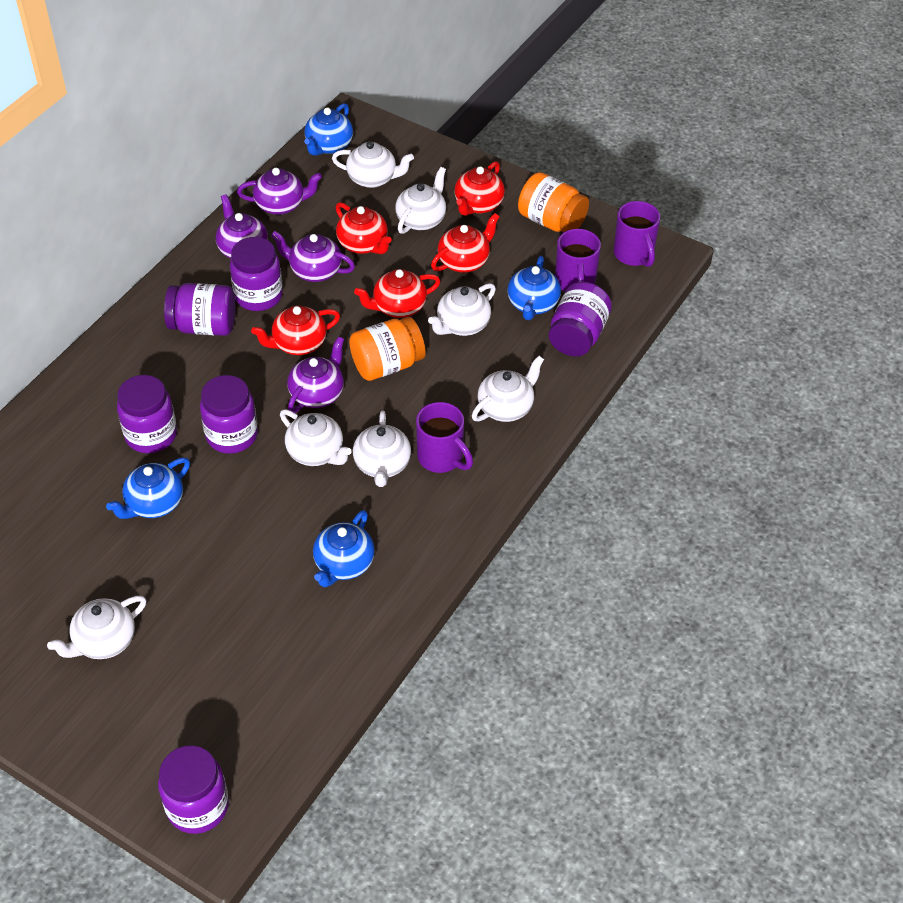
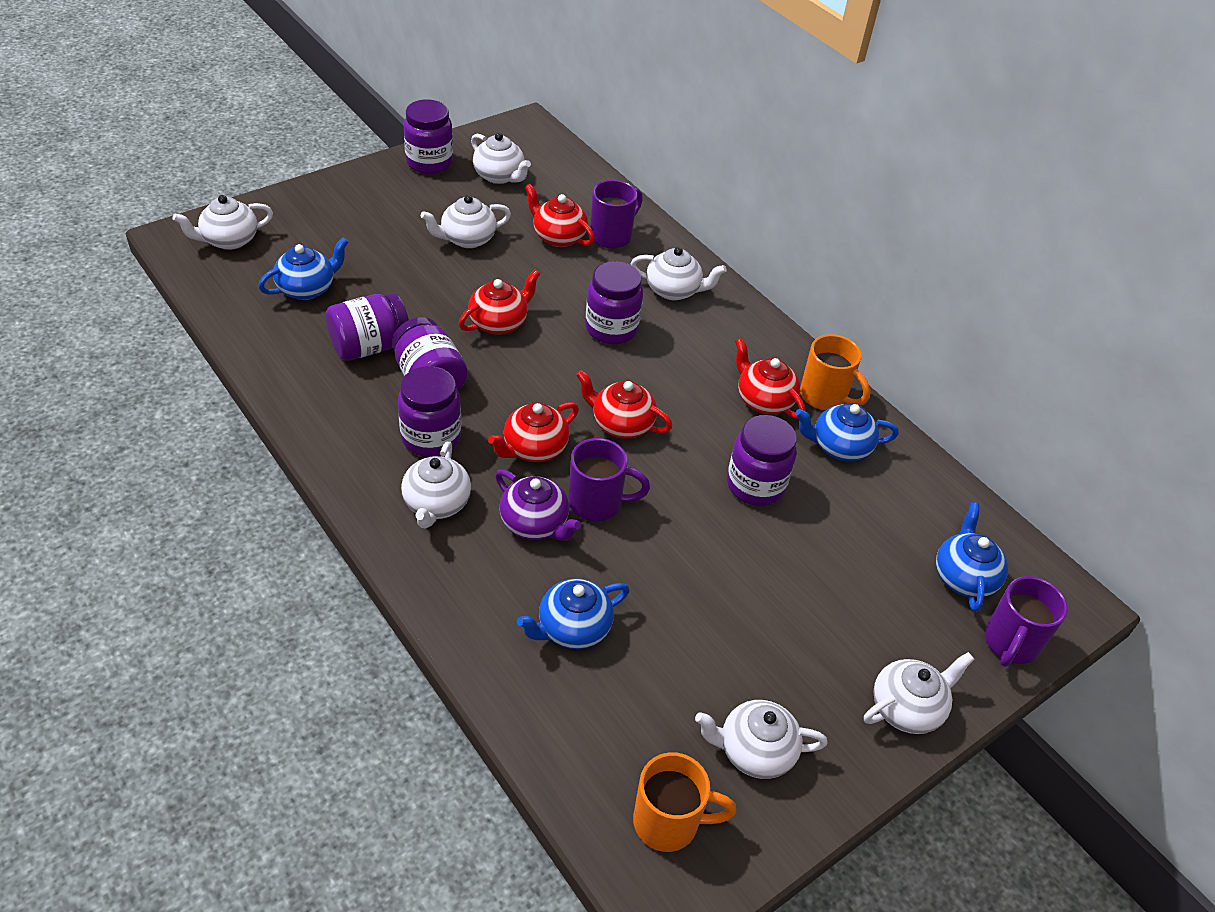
orange jar: 2 -> 0
orange mug: 0 -> 2
purple teapot: 4 -> 1

